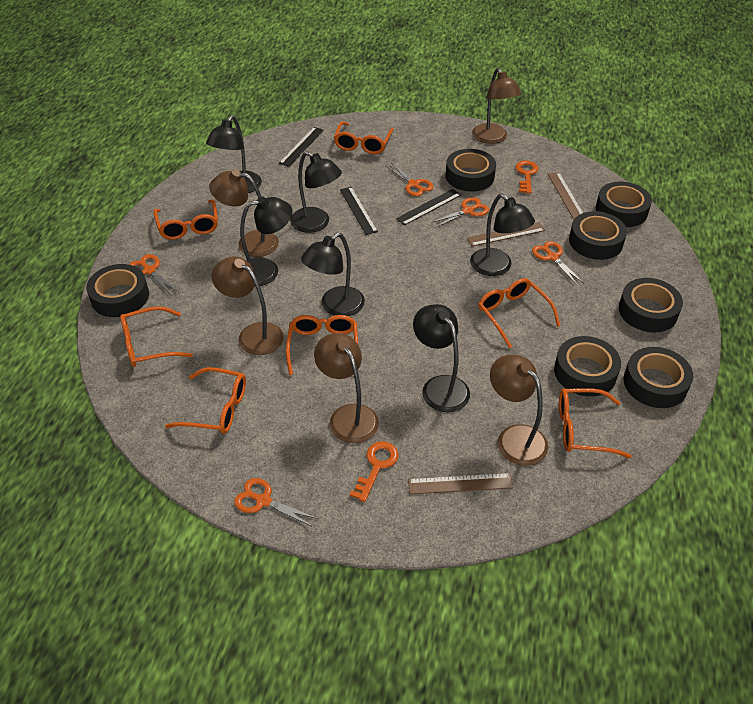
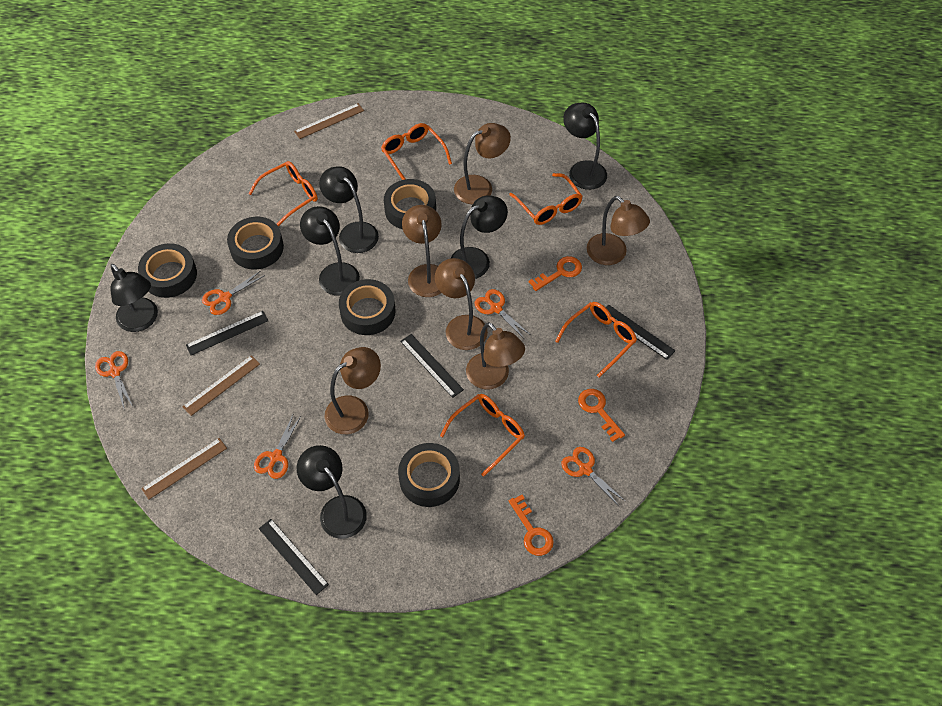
black ruler: 3 -> 4
black tape: 7 -> 5
brown lamp: 5 -> 6
orange glasses: 7 -> 5
orange key: 2 -> 3

